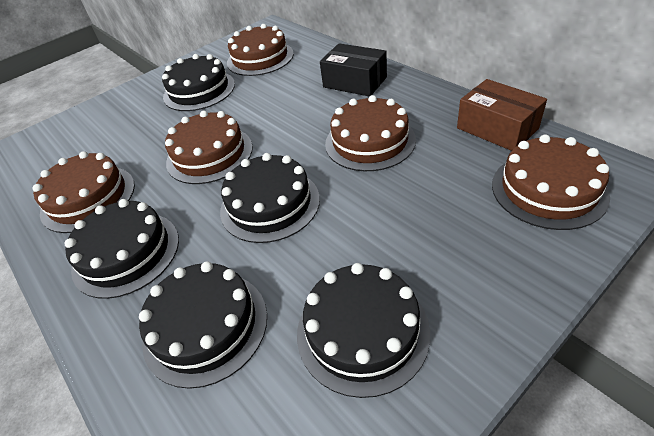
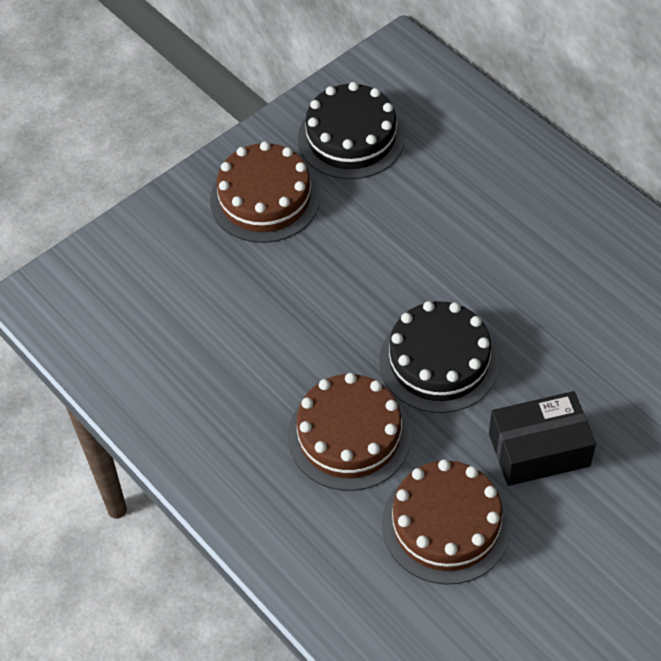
black cake: 5 -> 2
brown box: 1 -> 0
brown cake: 5 -> 3

